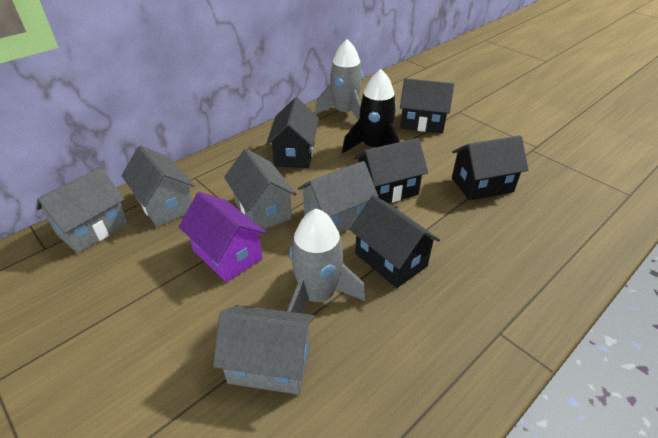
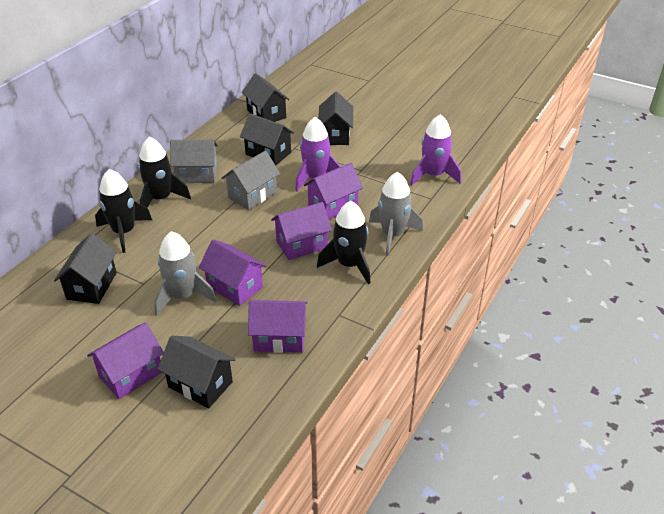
black rocket: 1 -> 3
grey house: 5 -> 2
purple house: 1 -> 5
purple rocket: 0 -> 2

